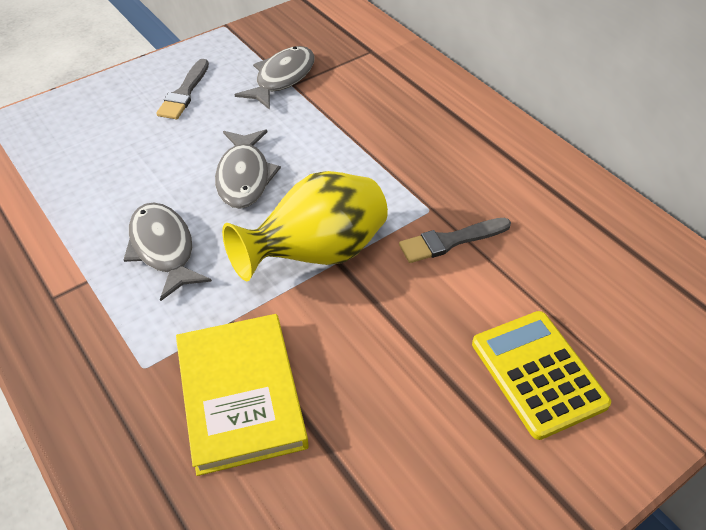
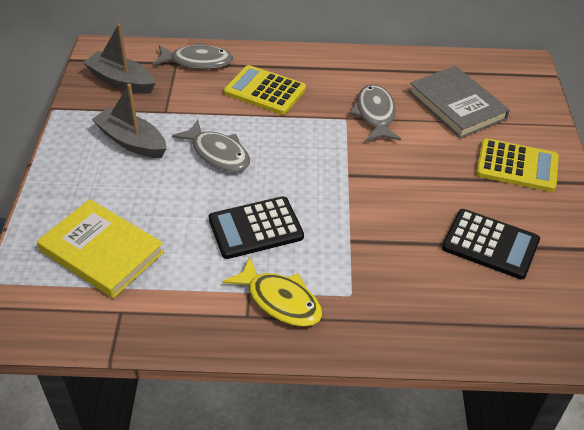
black calculator: 0 -> 2
grey boat: 0 -> 2
grey book: 0 -> 1
grey brush: 2 -> 0
yellow calculator: 1 -> 2
yellow fish: 0 -> 1
yellow vase: 1 -> 0

